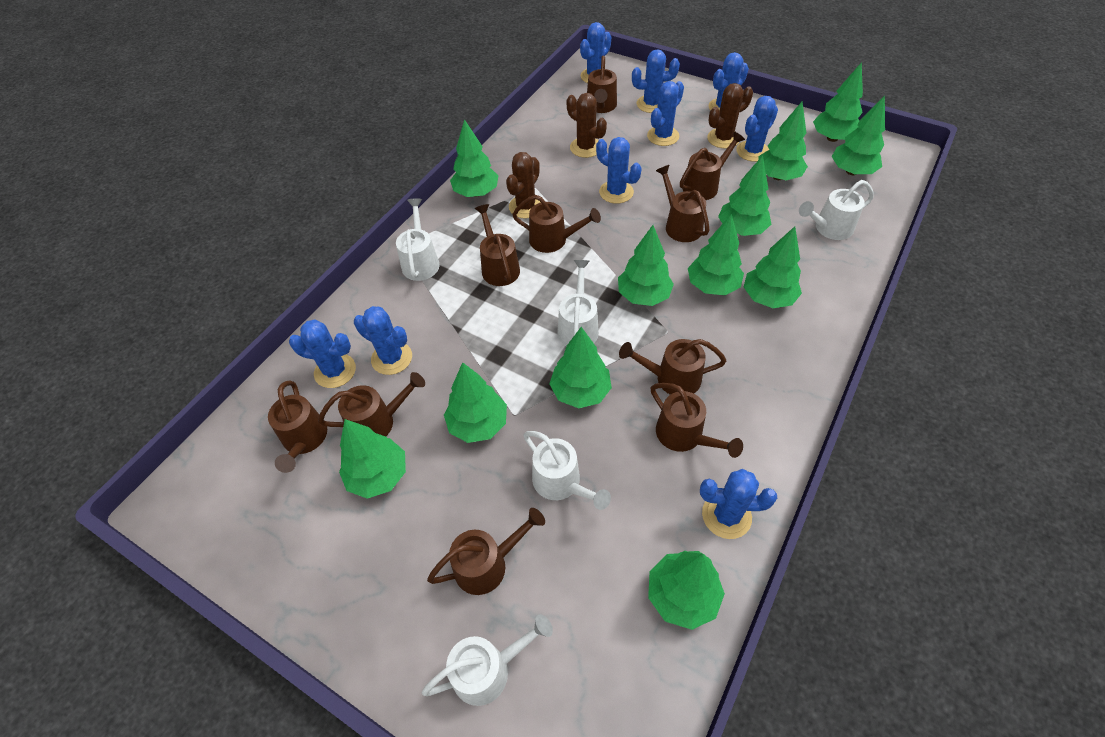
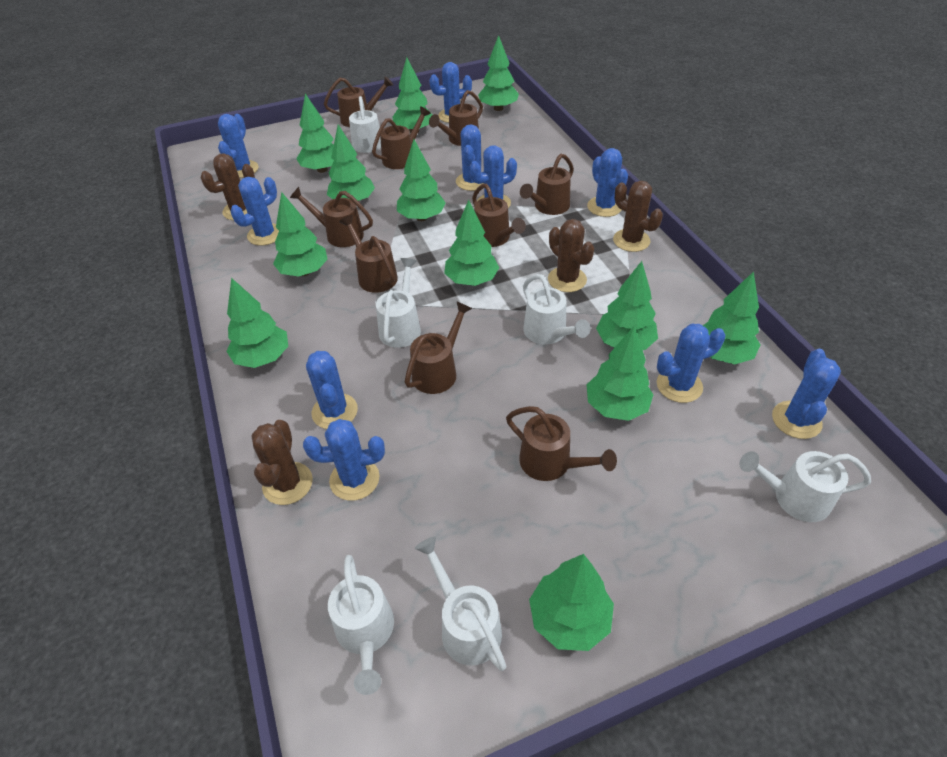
blue cactus: 9 -> 10
brown cactus: 3 -> 4
brown watering can: 10 -> 9
white watering can: 5 -> 6

